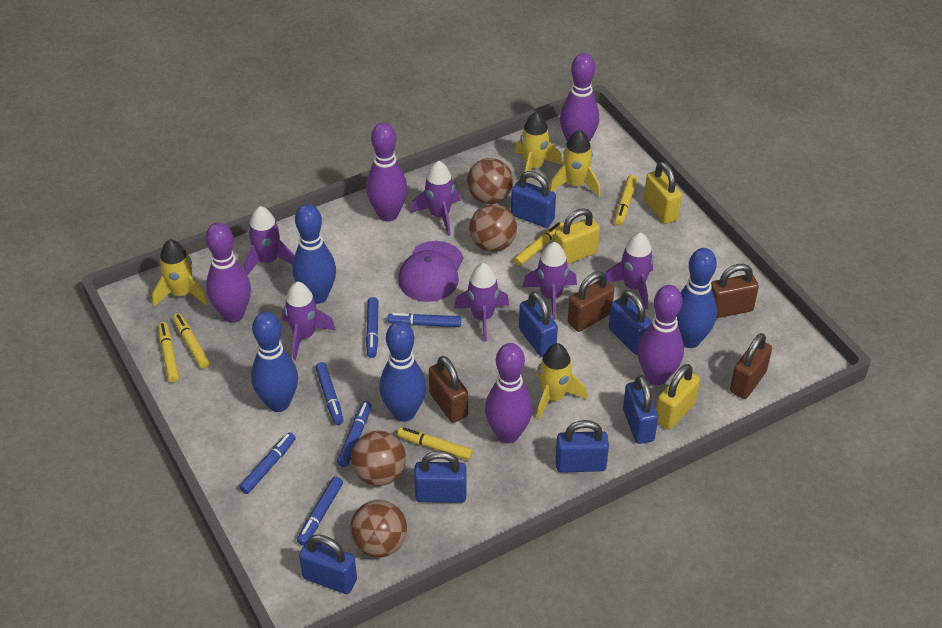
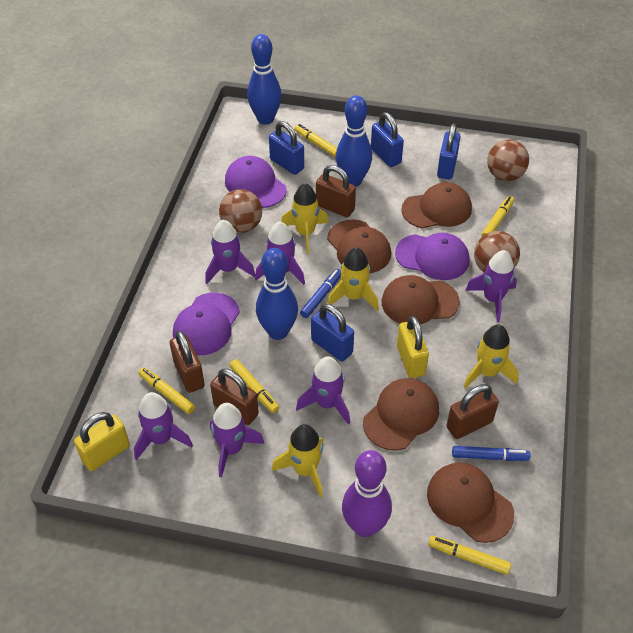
blue bowling pin: 4 -> 3
blue marker: 6 -> 2
blue padlock: 7 -> 4
brown ball: 4 -> 3
brown cap: 0 -> 5
purple bowling pin: 5 -> 1
purple cap: 1 -> 3
yellow padlock: 3 -> 2

